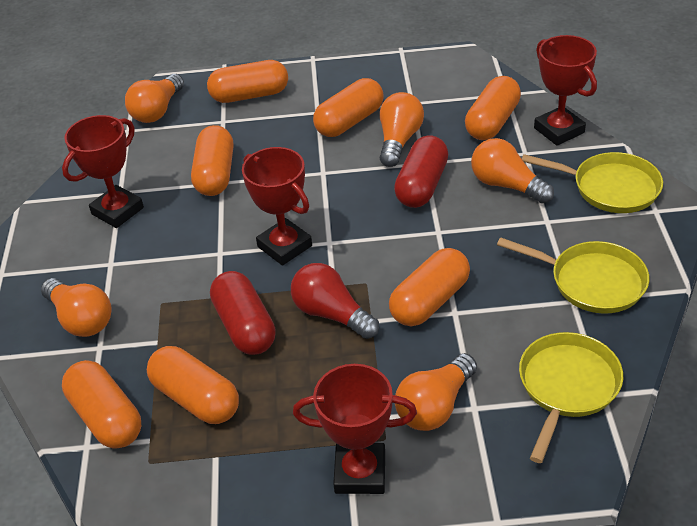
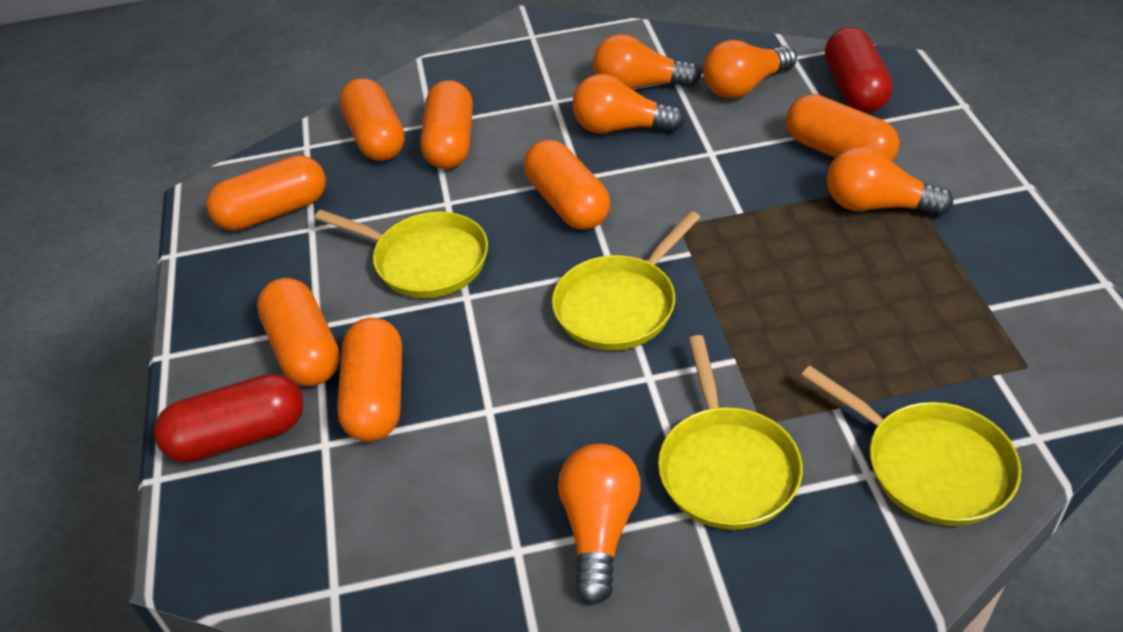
red light bulb: 1 -> 0
red trophy: 4 -> 0
yellow pan: 3 -> 4

